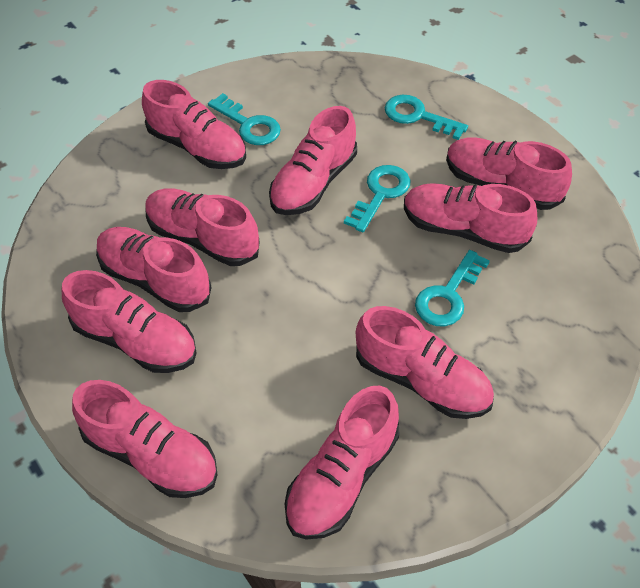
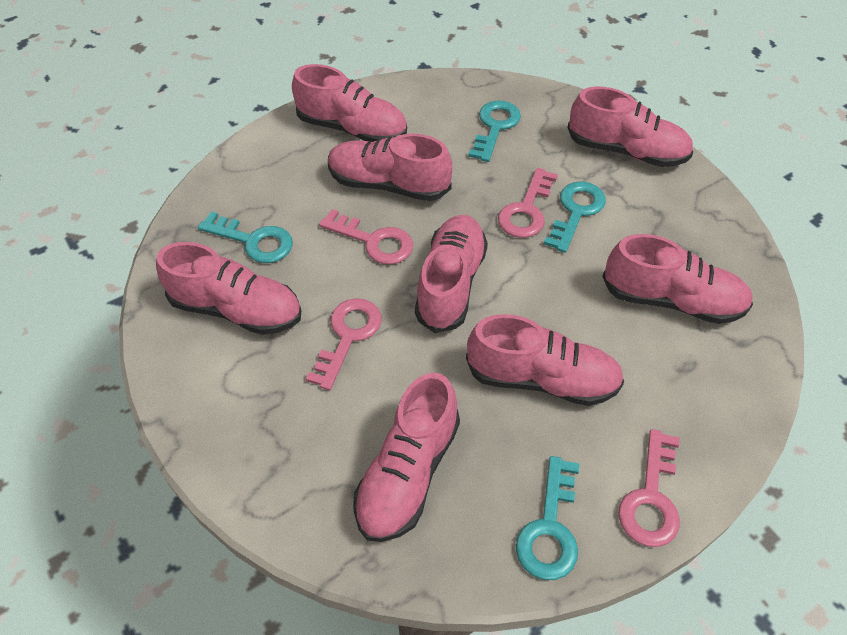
pink key: 0 -> 4
pink shoe: 10 -> 8

